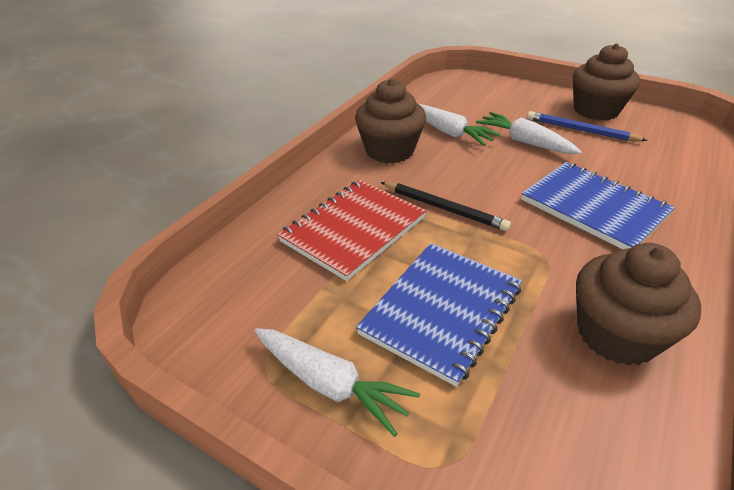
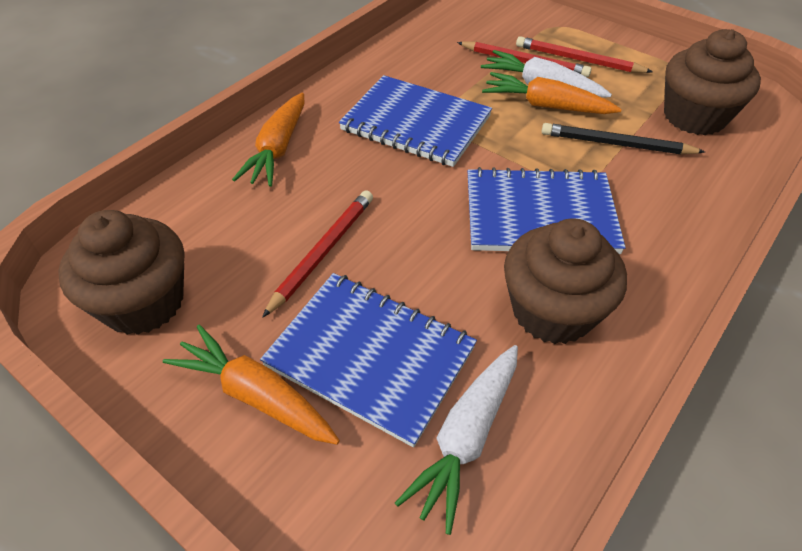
blue notebook: 2 -> 3
blue pencil: 1 -> 0
orange carrot: 0 -> 3
red notebook: 1 -> 0
red pencil: 0 -> 3
white carrot: 3 -> 2

